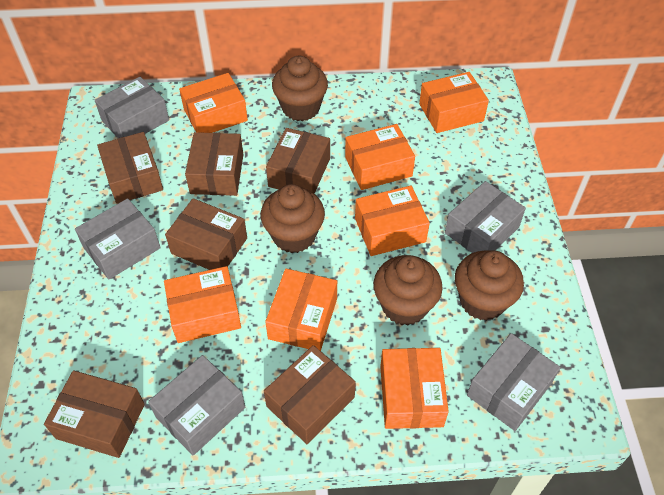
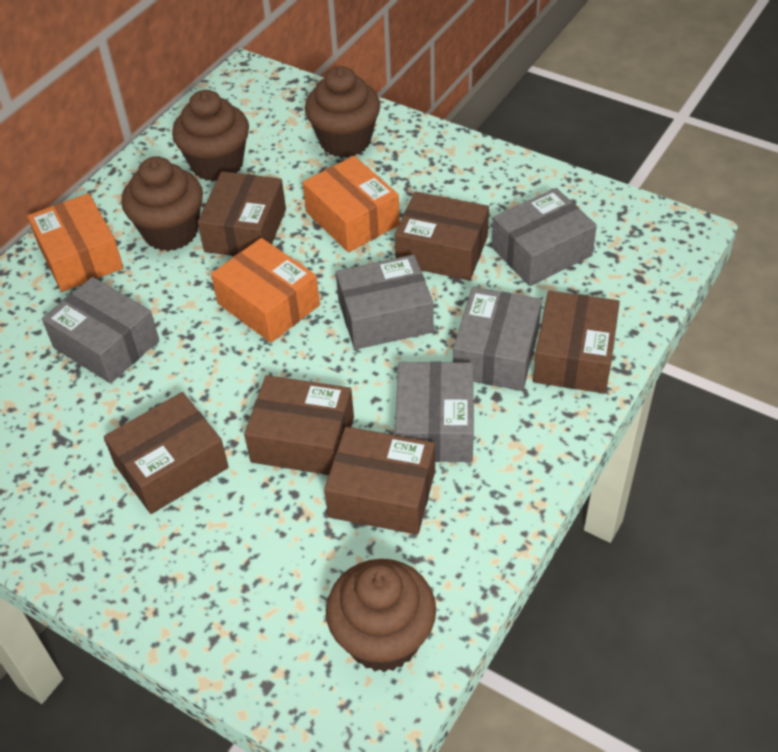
orange box: 7 -> 3

